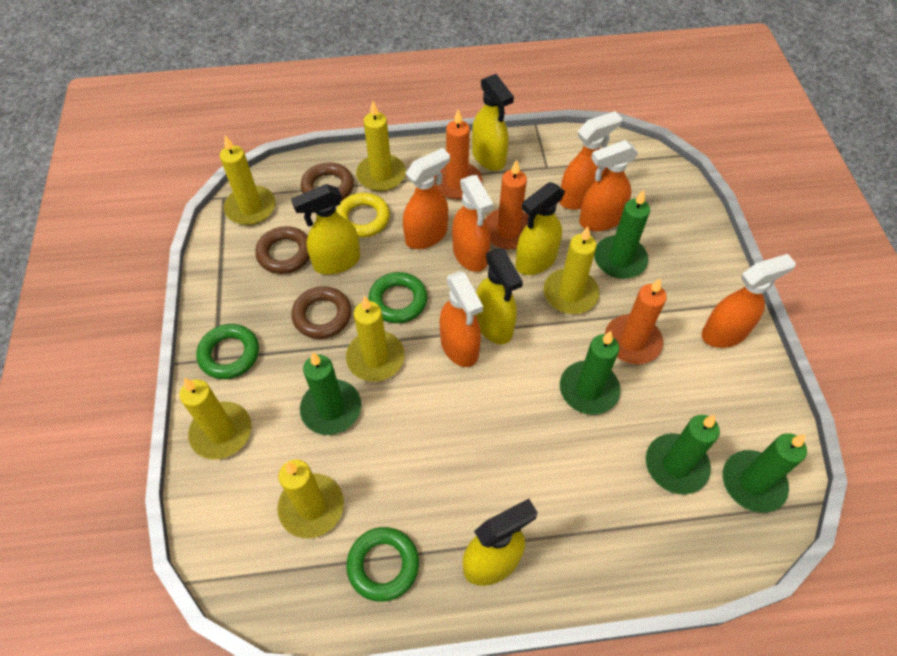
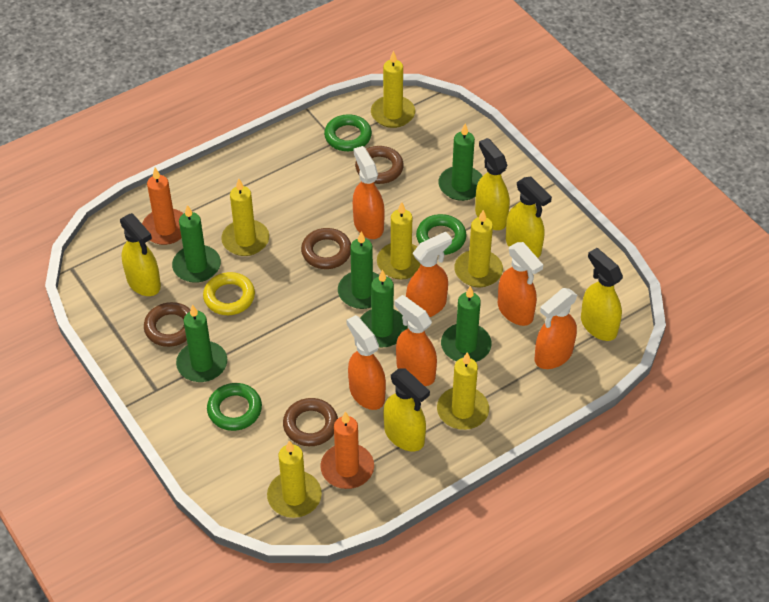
brown ring: 3 -> 4
green candle: 5 -> 6
orange candle: 3 -> 2

